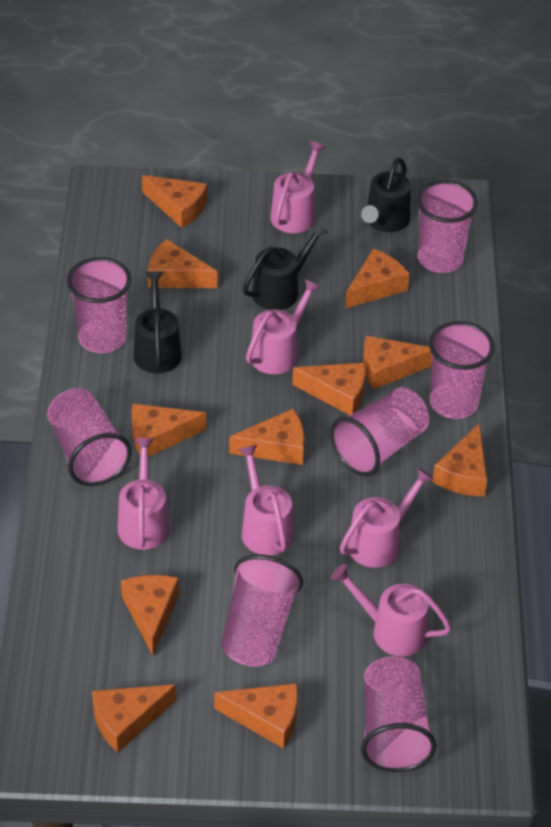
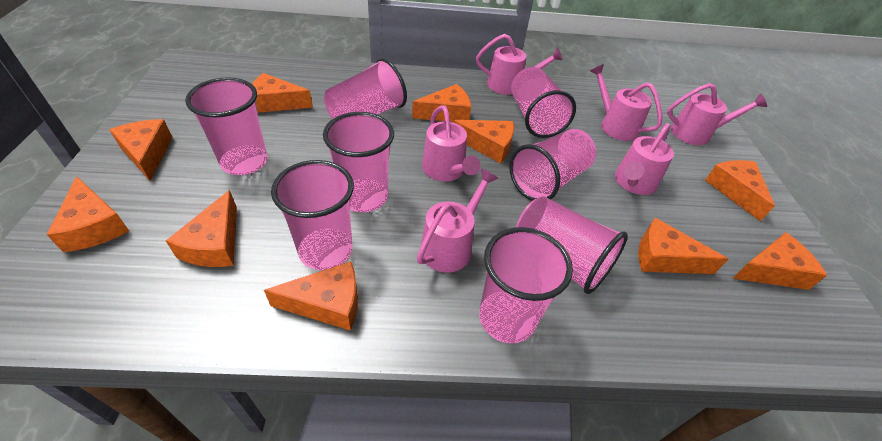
black watering can: 3 -> 0
orange cheese: 11 -> 10
pink cup: 7 -> 8

